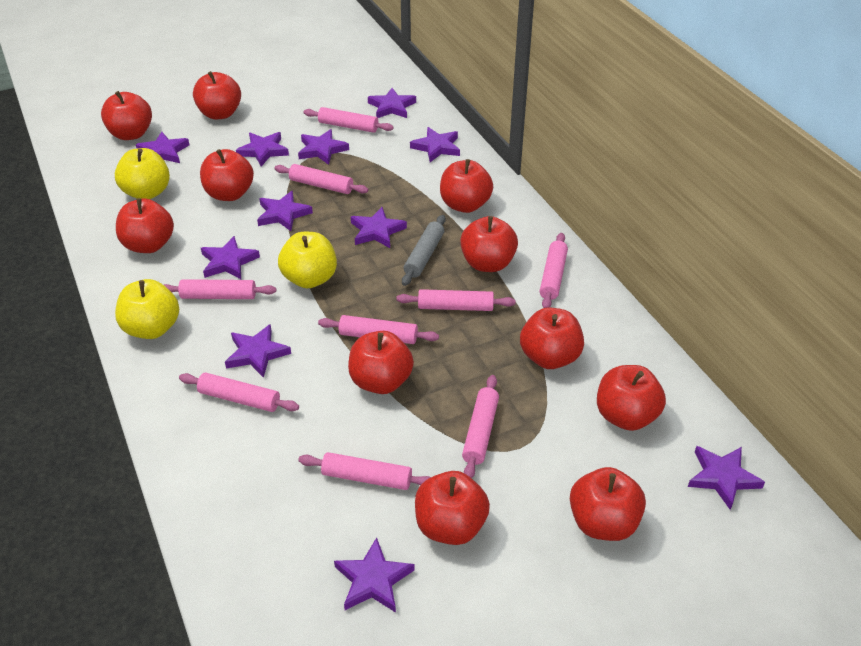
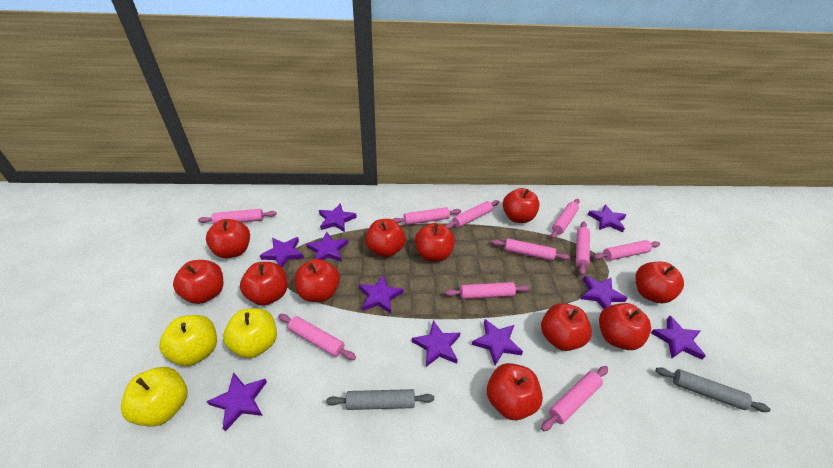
grey rolling pin: 1 -> 2
pink rolling pin: 9 -> 10
purple star: 11 -> 10

